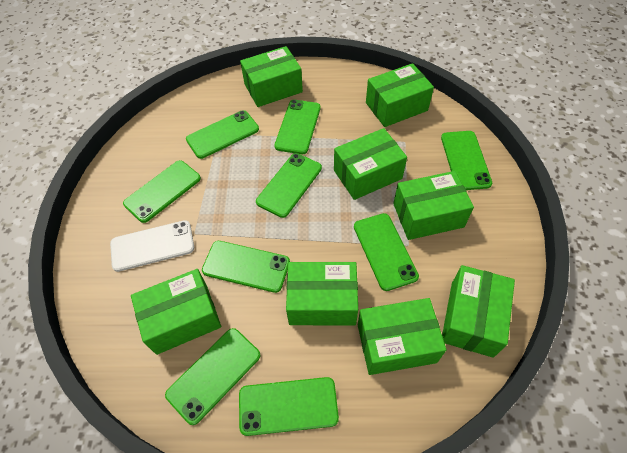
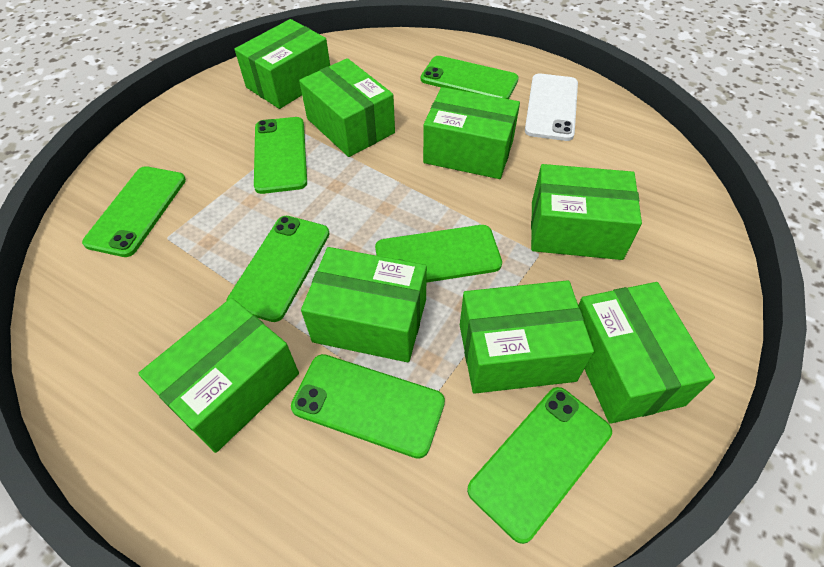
green phone: 9 -> 7

